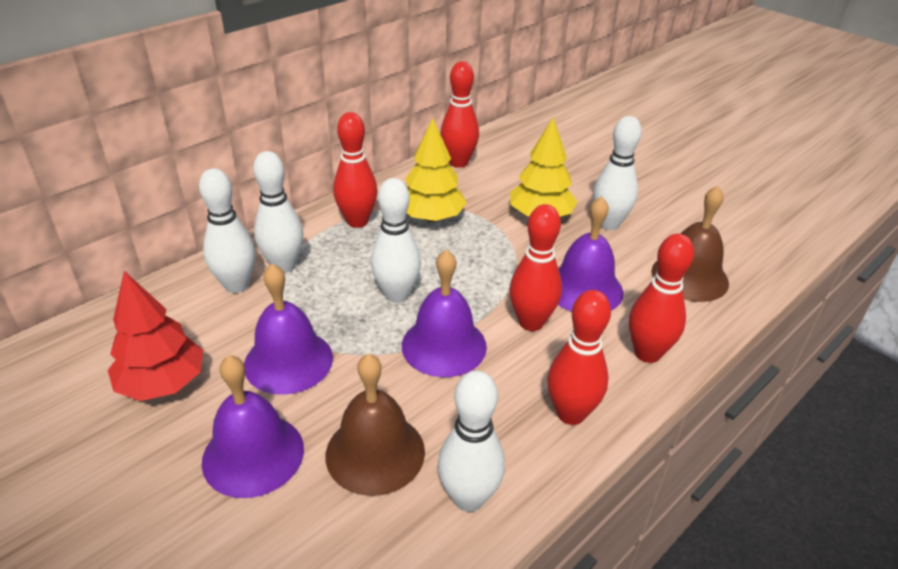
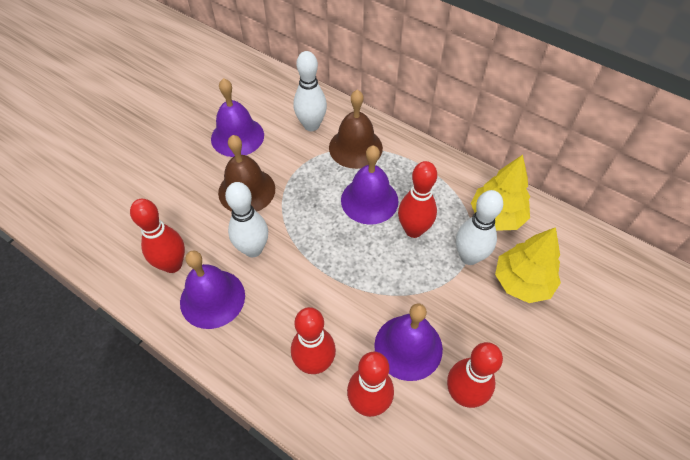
red tree: 1 -> 0
white bowling pin: 5 -> 3

